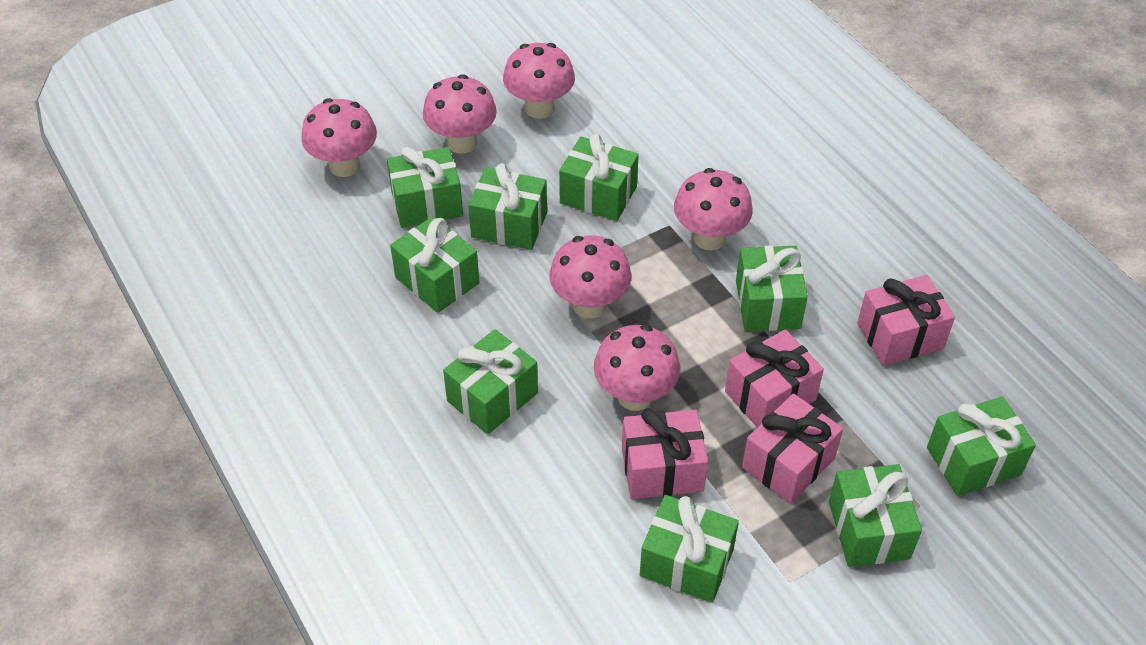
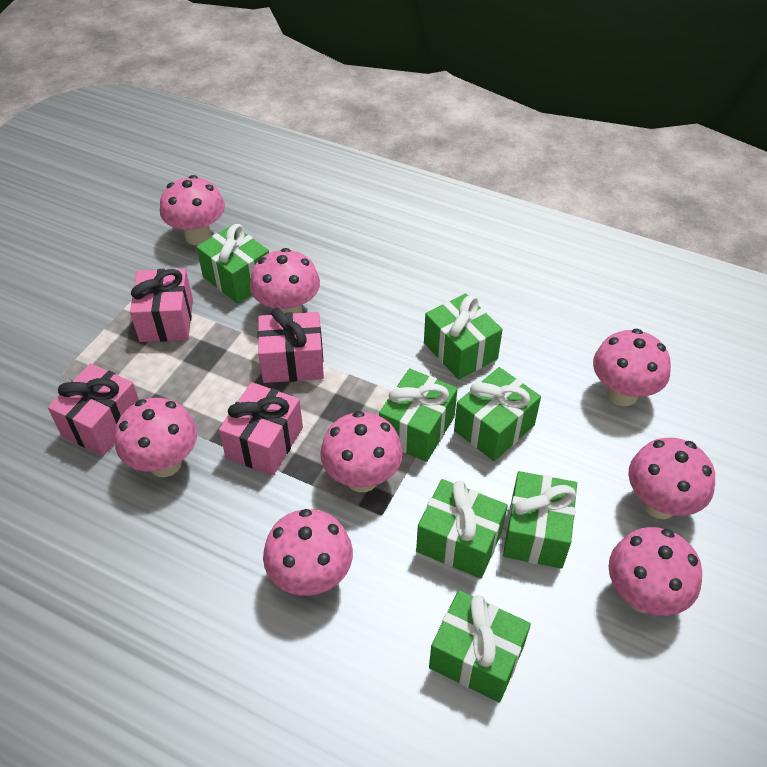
green gift: 9 -> 7
pink mushroom: 6 -> 8

